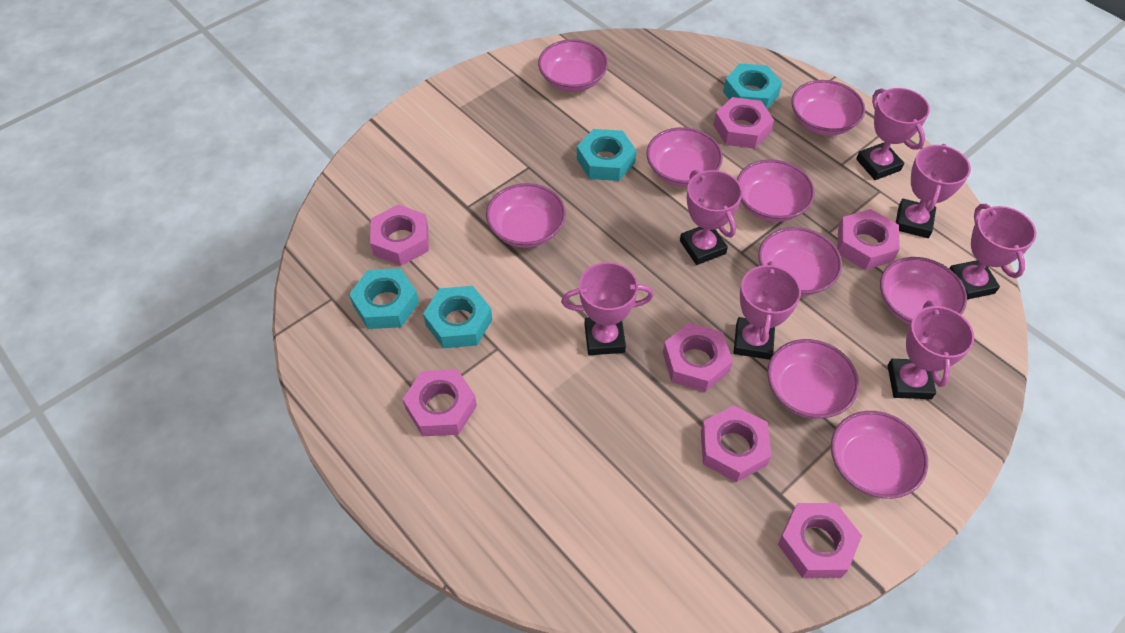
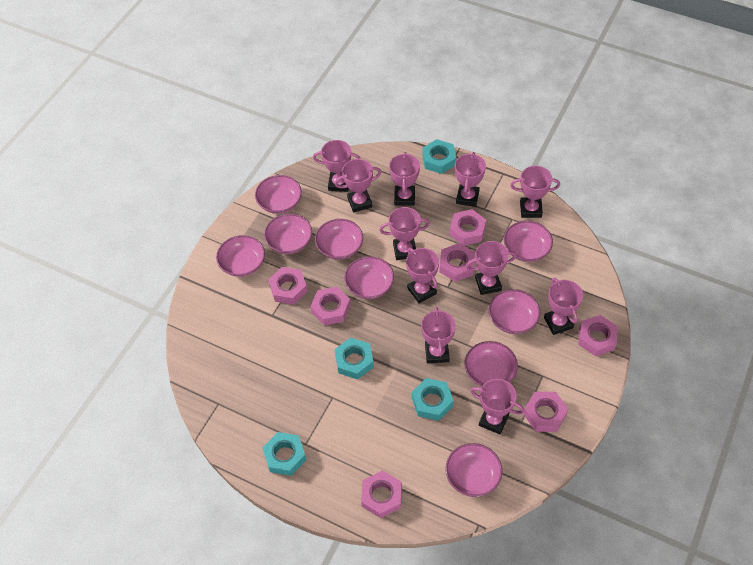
pink trophy: 7 -> 11

